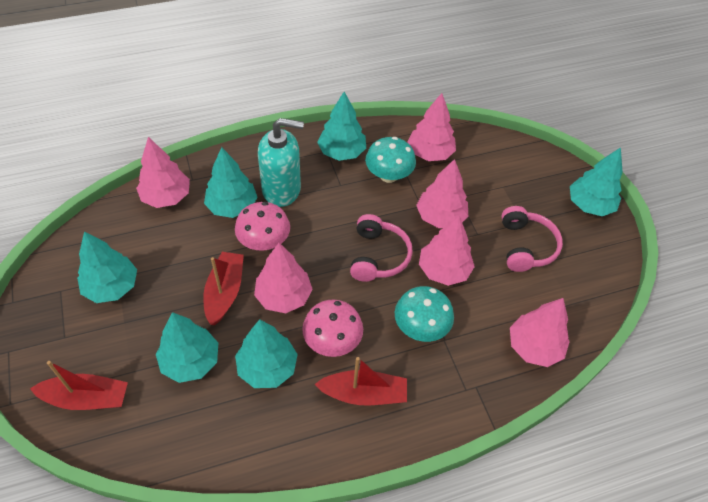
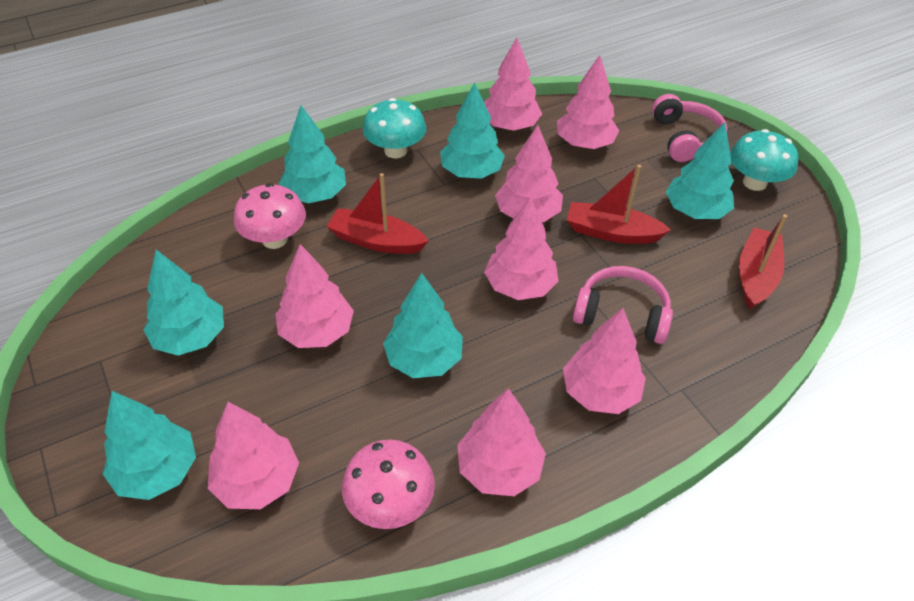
pink tree: 6 -> 8
turquoise soap dispenser: 1 -> 0

